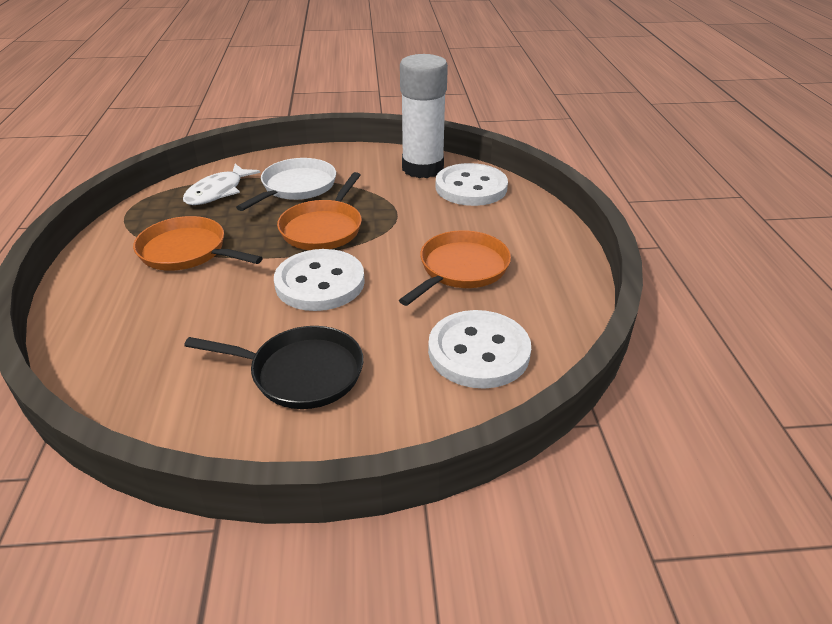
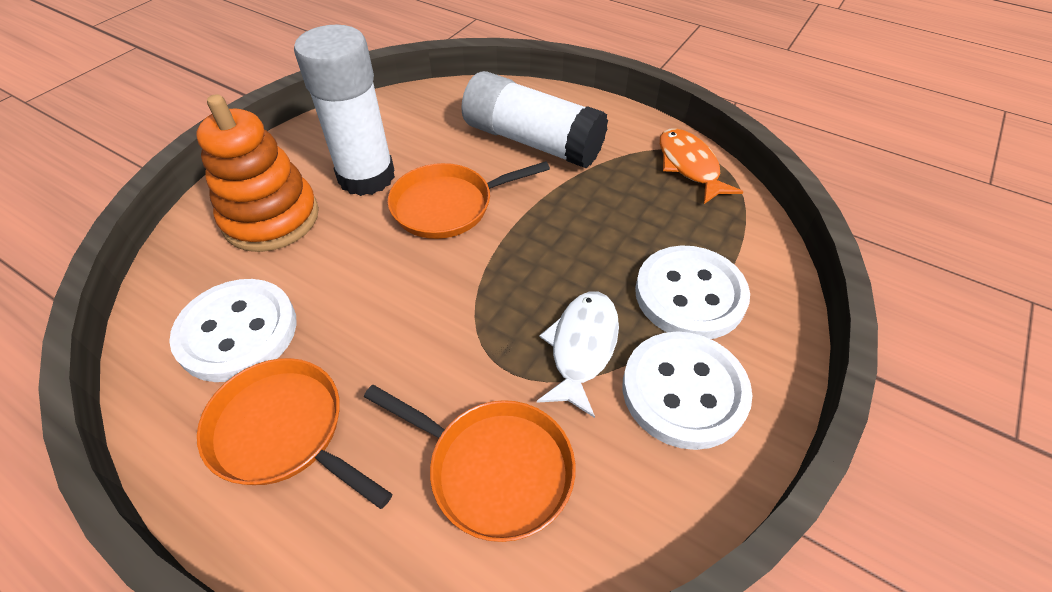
black pan: 1 -> 0
orange fish: 0 -> 1
orange stacking toy: 0 -> 1
white glue stick: 1 -> 2
white pan: 1 -> 0

